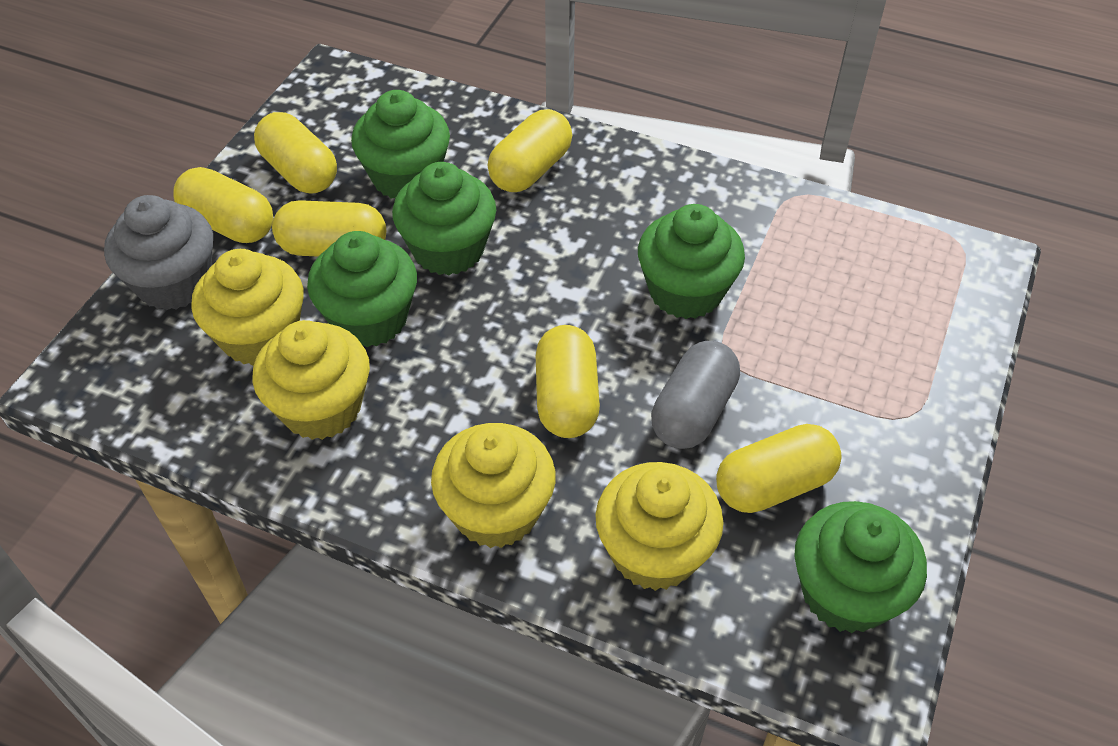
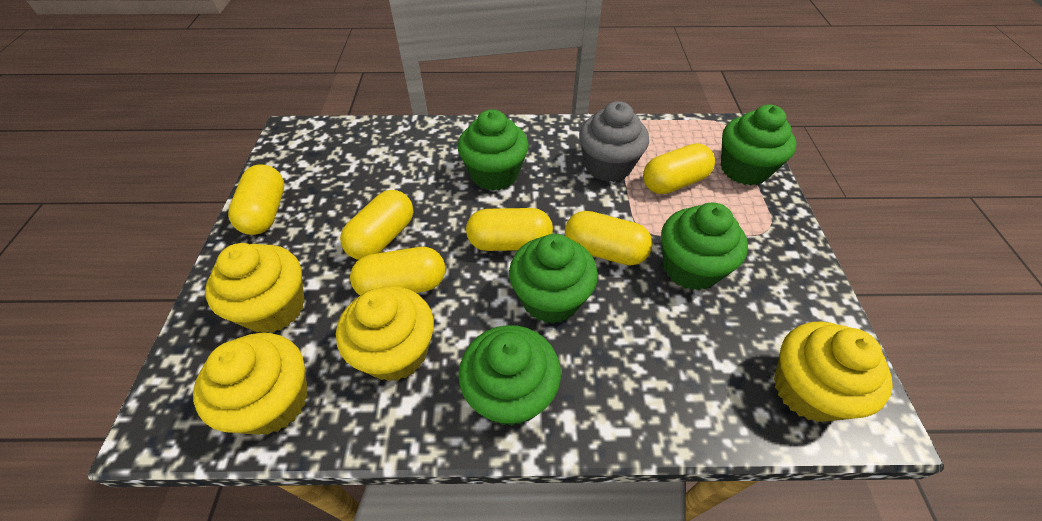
grey capsule: 1 -> 0

